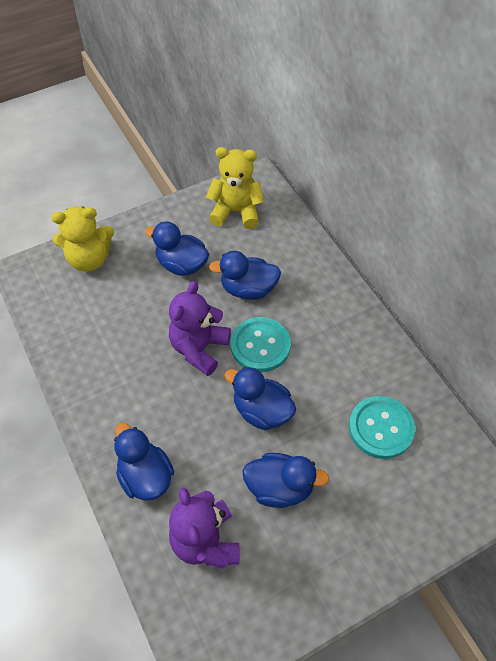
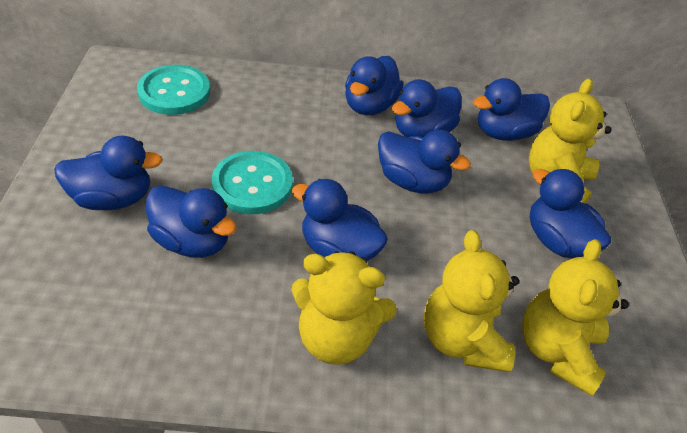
blue duck: 5 -> 8
purple teddy bear: 2 -> 0
yellow teddy bear: 2 -> 4

